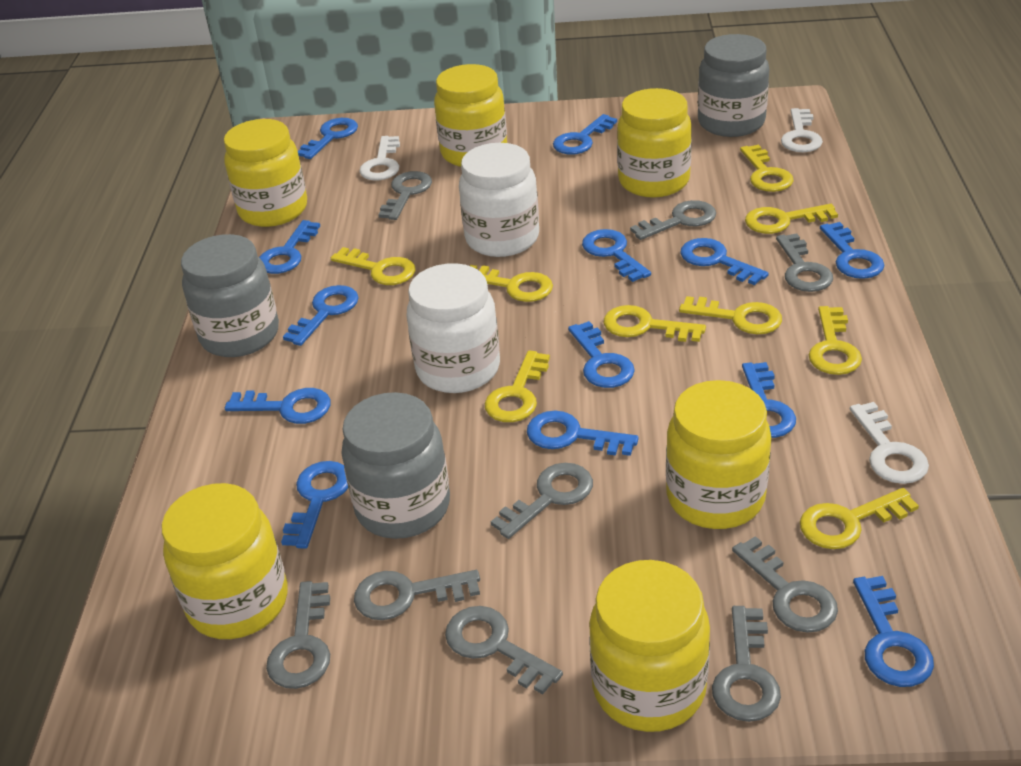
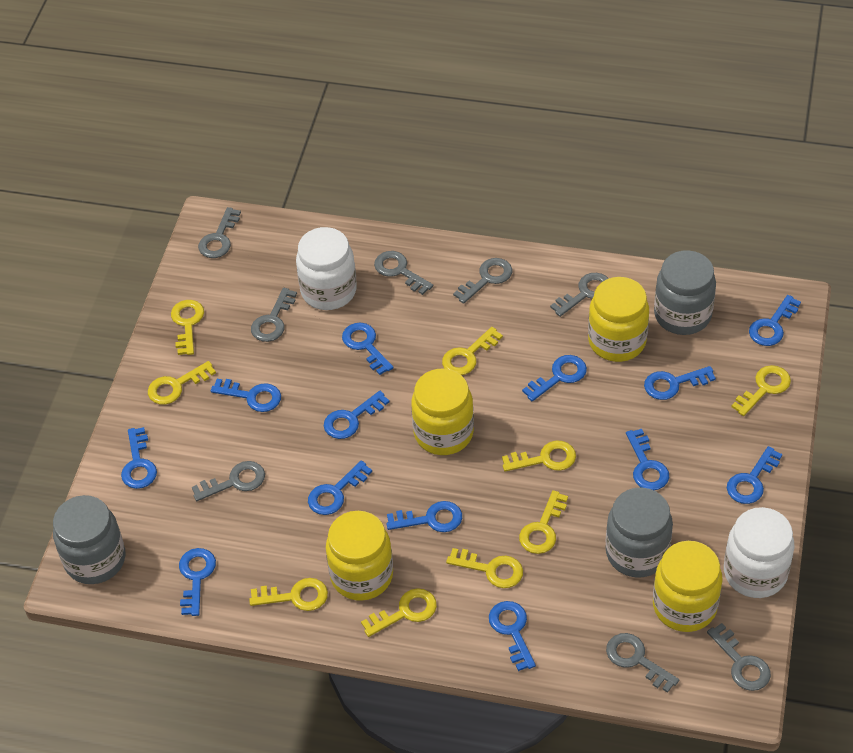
grey key: 9 -> 8
white key: 3 -> 0
yellow jar: 6 -> 4

